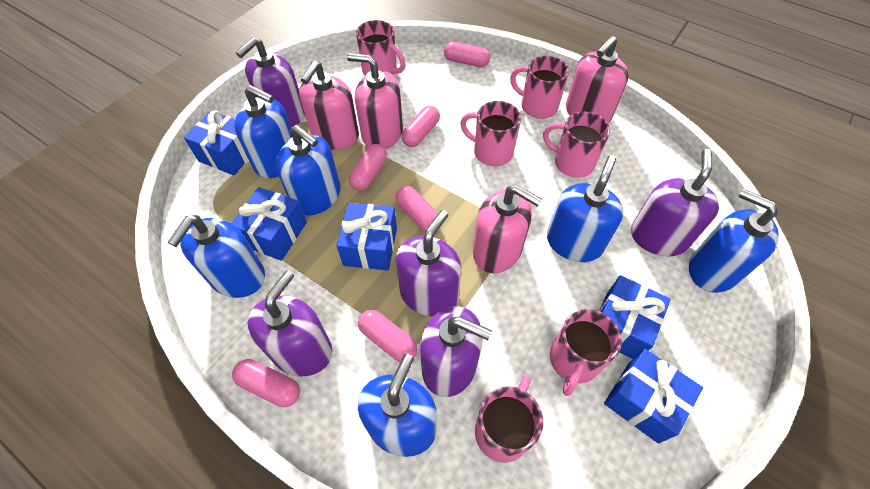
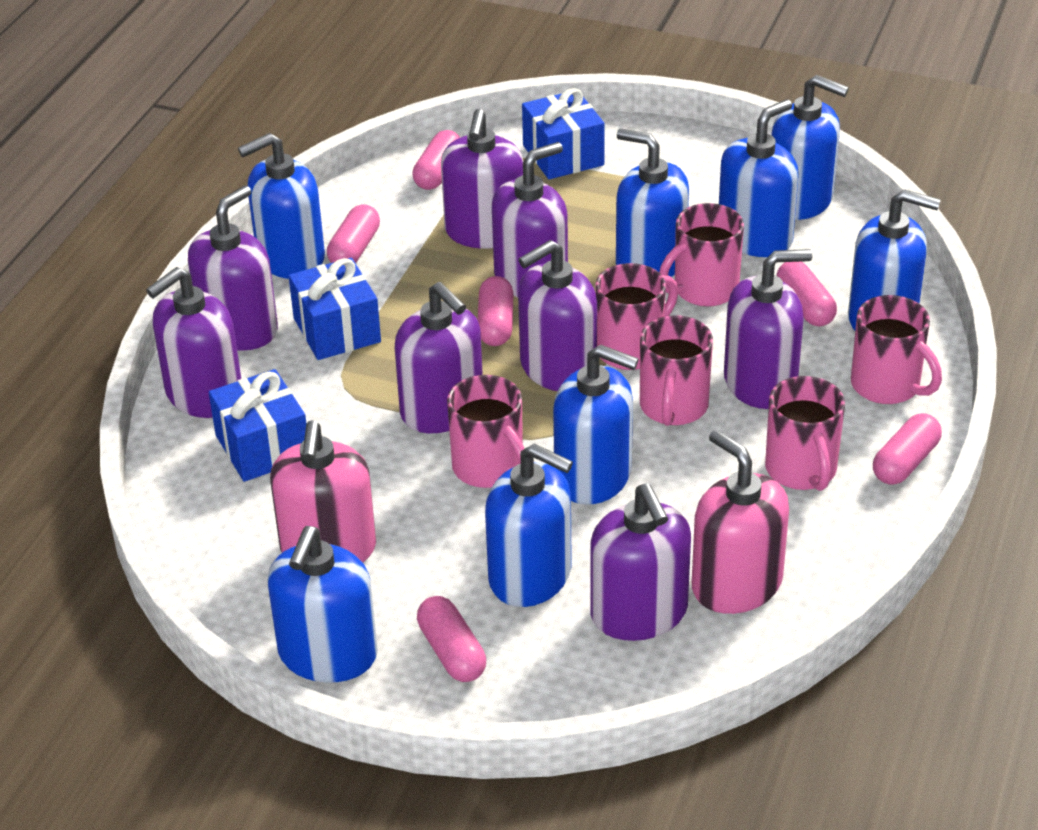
blue gift: 5 -> 3
blue soap dispenser: 6 -> 8
pink soap dispenser: 4 -> 2
purple soap dispenser: 5 -> 8

